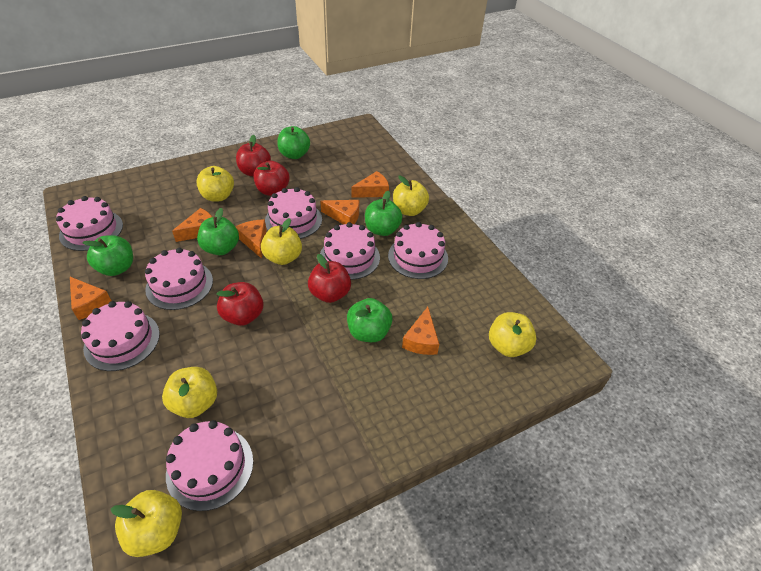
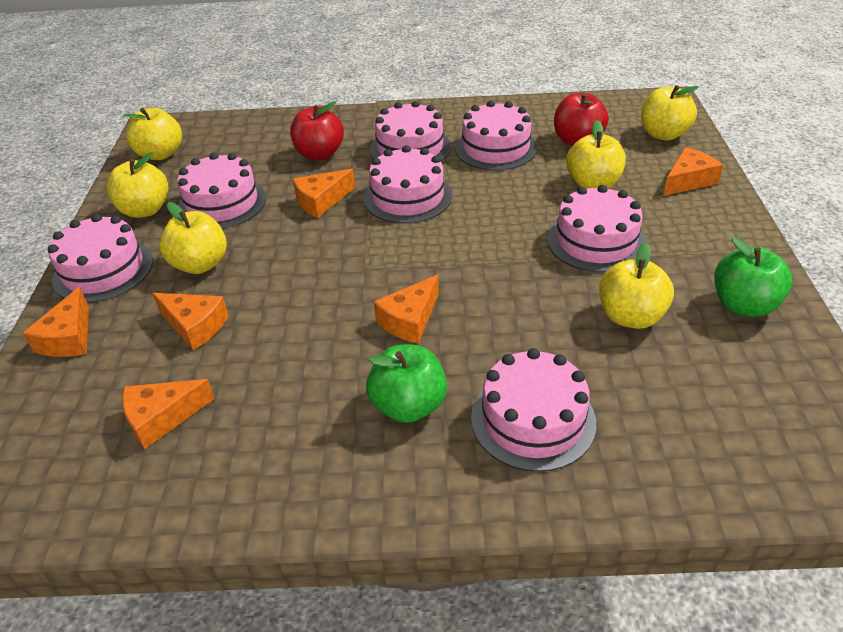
green apple: 5 -> 2
red apple: 4 -> 2

